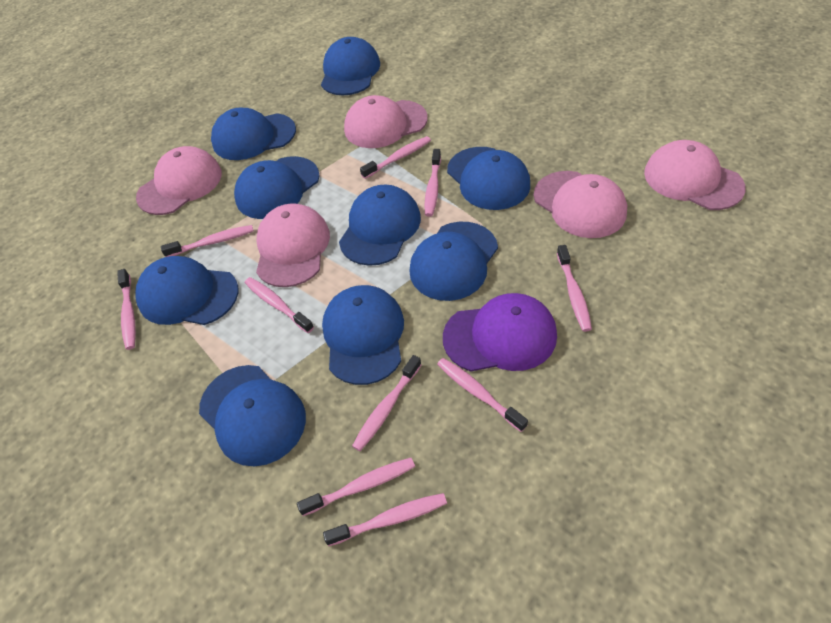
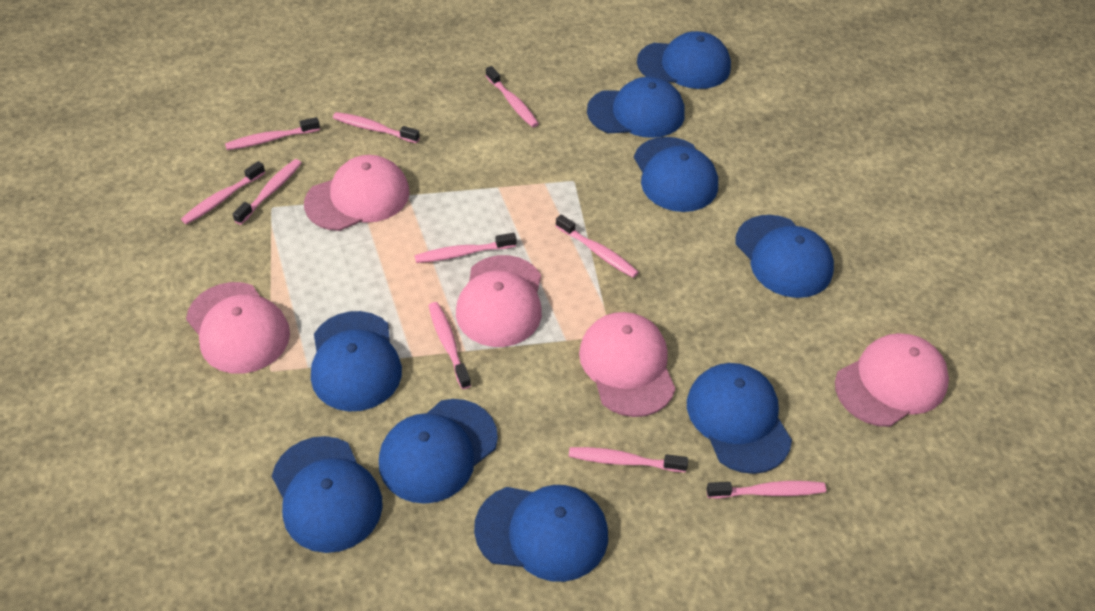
purple cap: 1 -> 0

